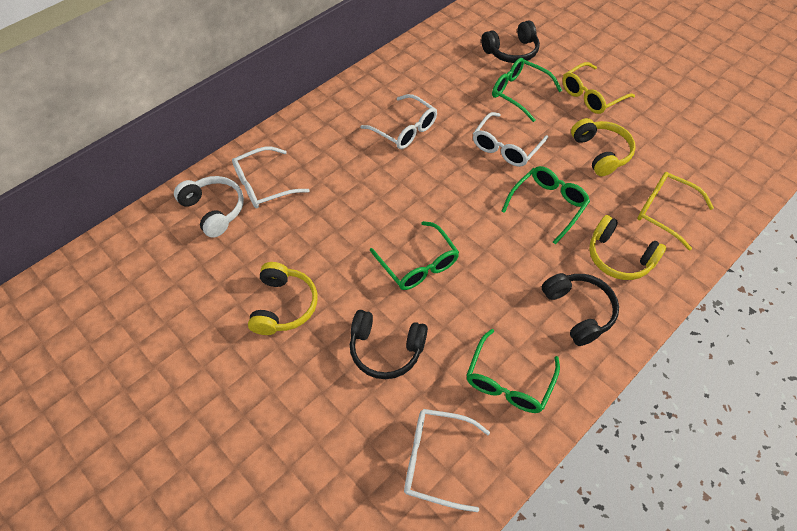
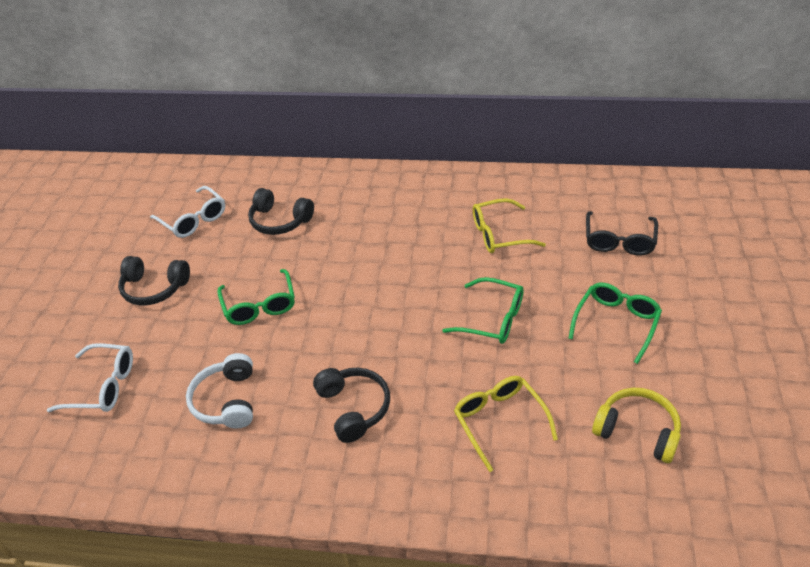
black glasses: 0 -> 1
green glasses: 4 -> 3
white glasses: 4 -> 2
yellow headphones: 3 -> 1

